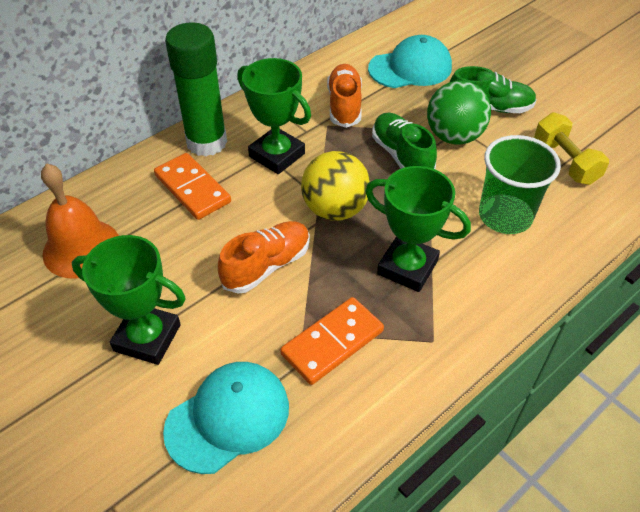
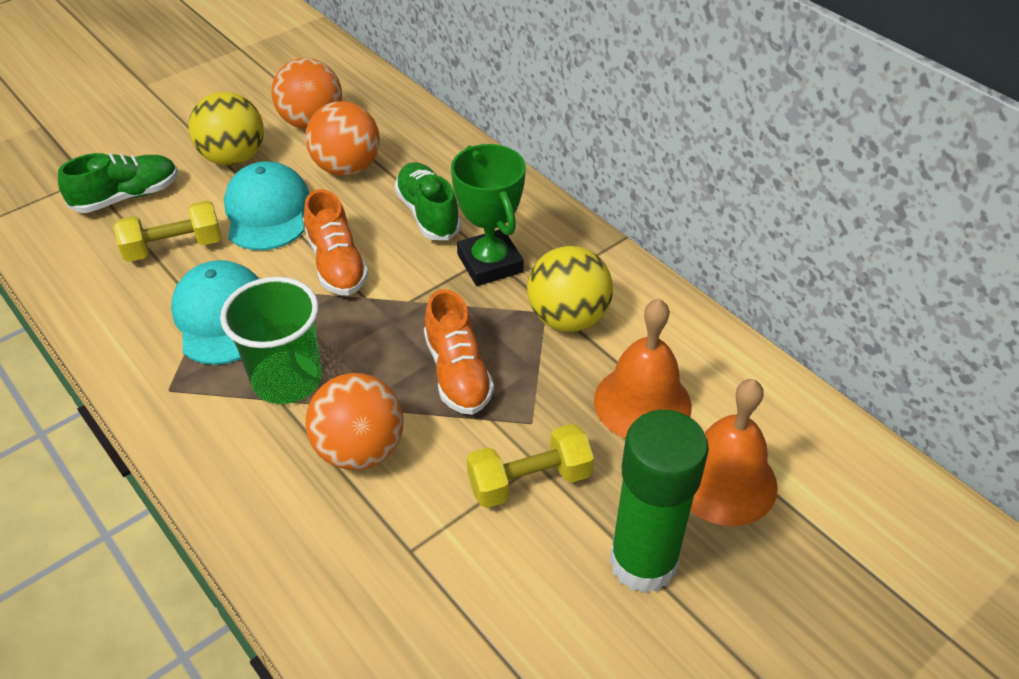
green ball: 1 -> 0
green trophy: 3 -> 1
orange ball: 0 -> 3
orange bell: 1 -> 2
orange domino: 2 -> 0
yellow ball: 1 -> 2
yellow dumbbell: 1 -> 2

